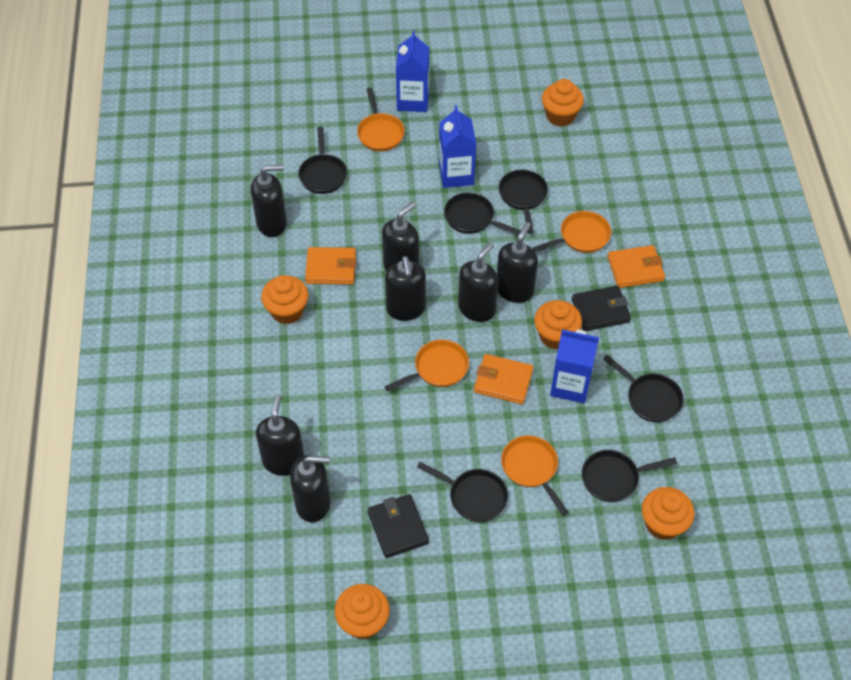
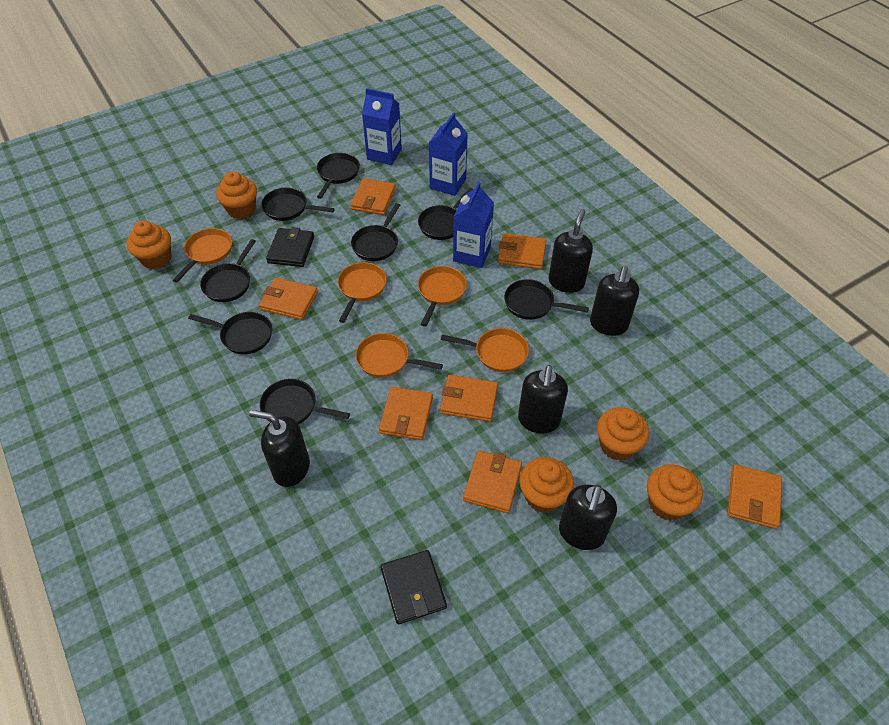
black pan: 6 -> 8
black soap dispenser: 7 -> 5
orange pan: 4 -> 5
orange wallet: 3 -> 7

